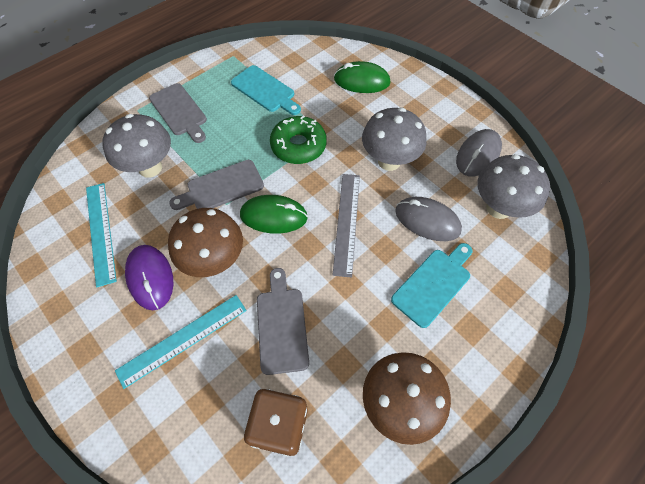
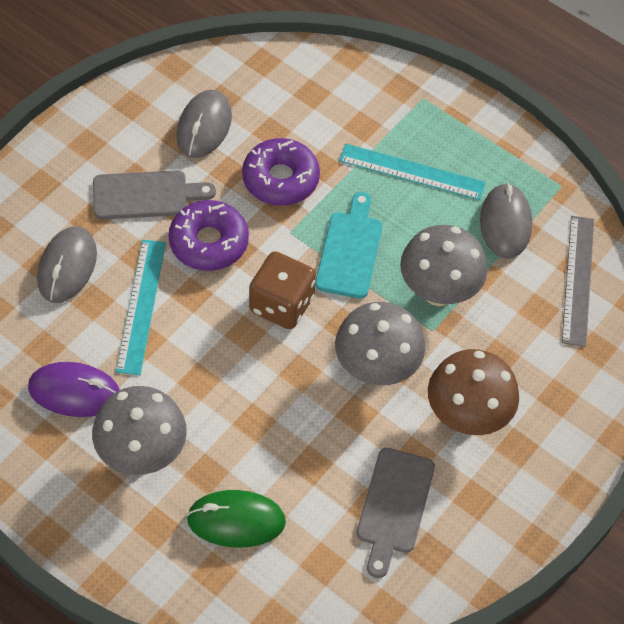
brown mushroom: 2 -> 1
green donut: 1 -> 0
green mouse: 2 -> 1
grey cutting board: 3 -> 2
grey mouse: 2 -> 3
purple donut: 0 -> 2
turquoise cutting board: 2 -> 1

